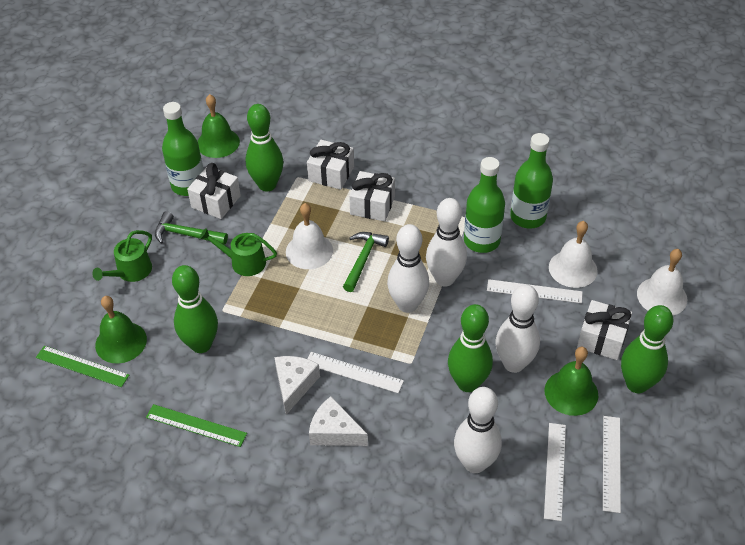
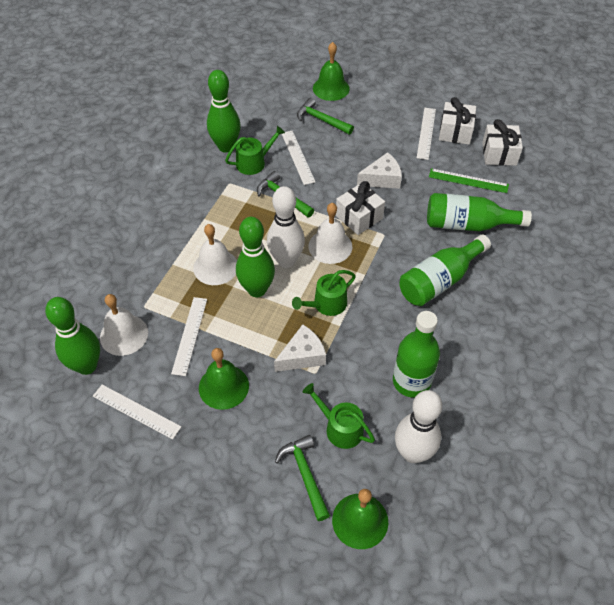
green bowling pin: 4 -> 3
green hammer: 2 -> 3
green ruler: 2 -> 1
green watering can: 2 -> 3
white bowling pin: 4 -> 2
white gift: 4 -> 3

